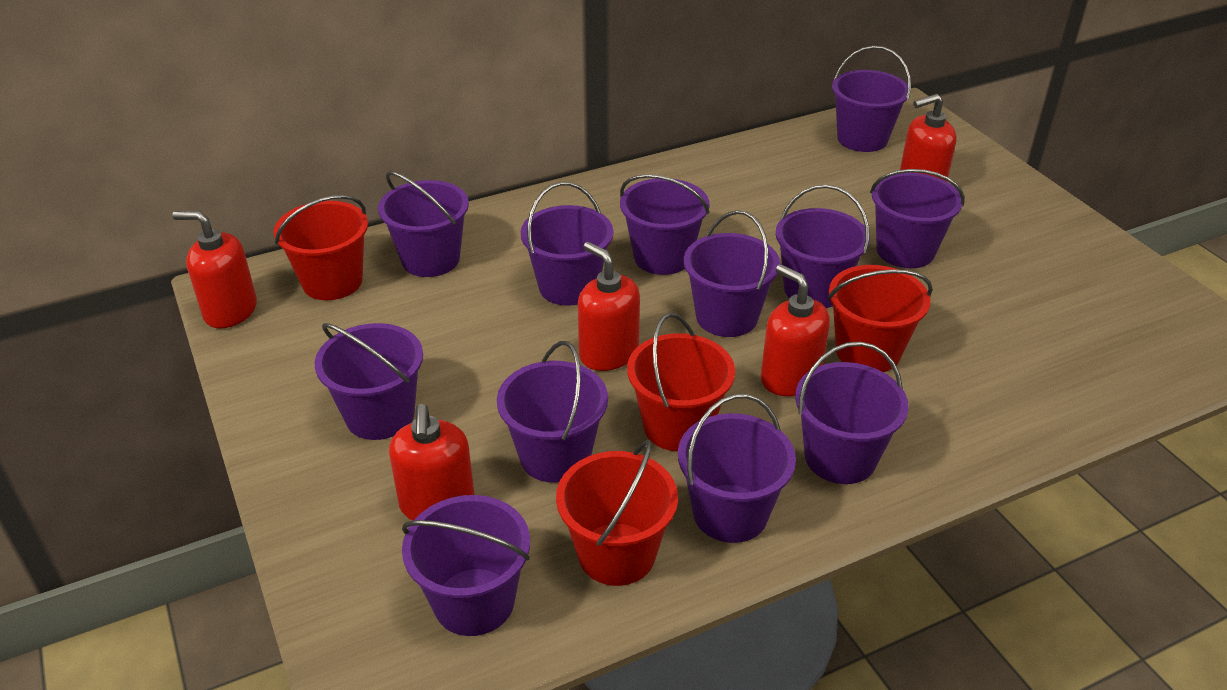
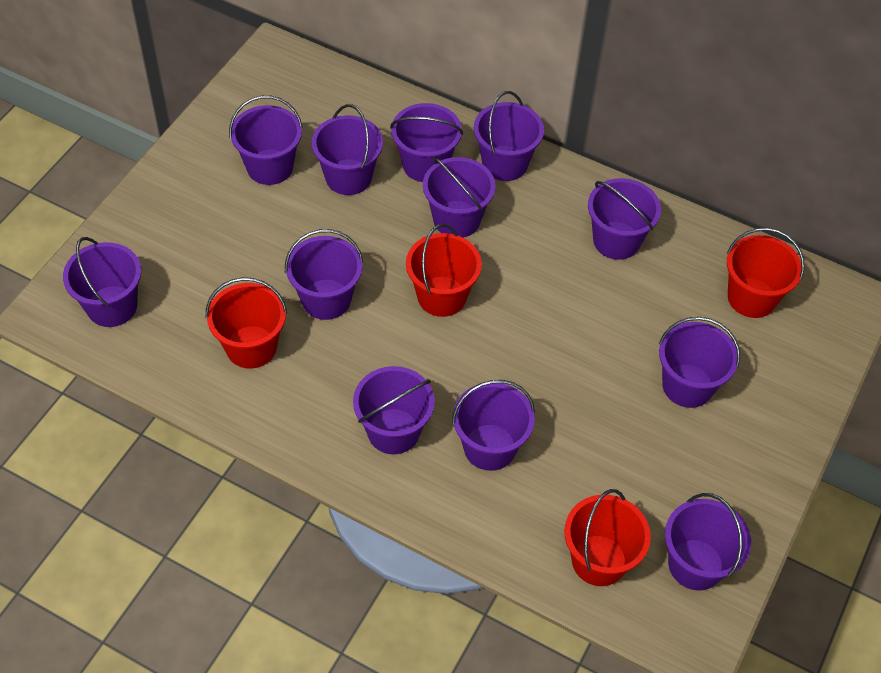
red soap dispenser: 5 -> 0

